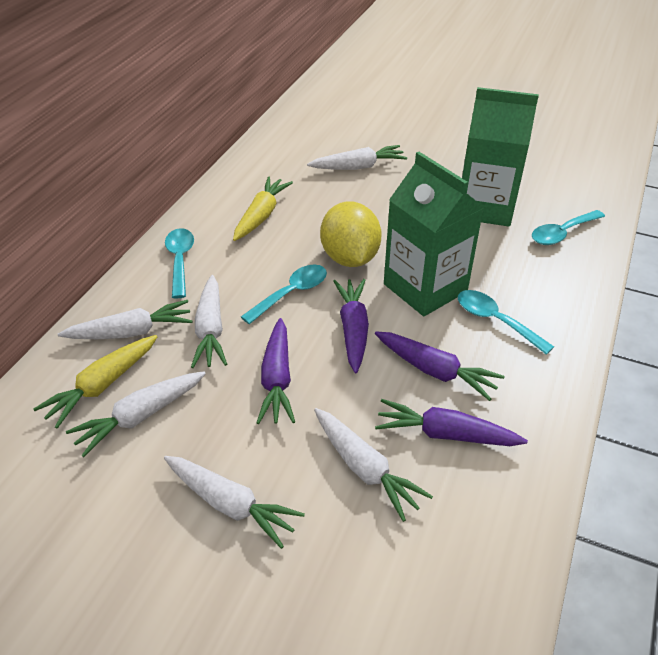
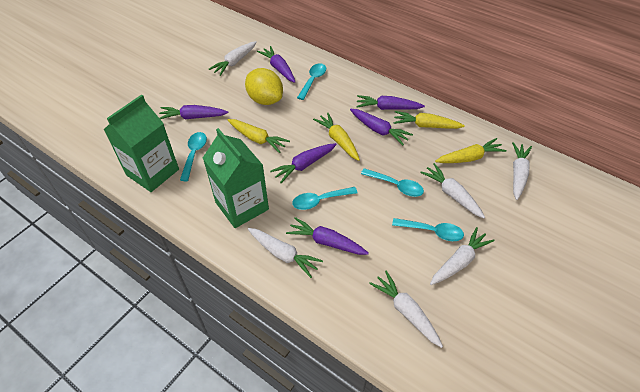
purple carrot: 4 -> 6
turquoise spoon: 4 -> 5
yellow carrot: 2 -> 4

